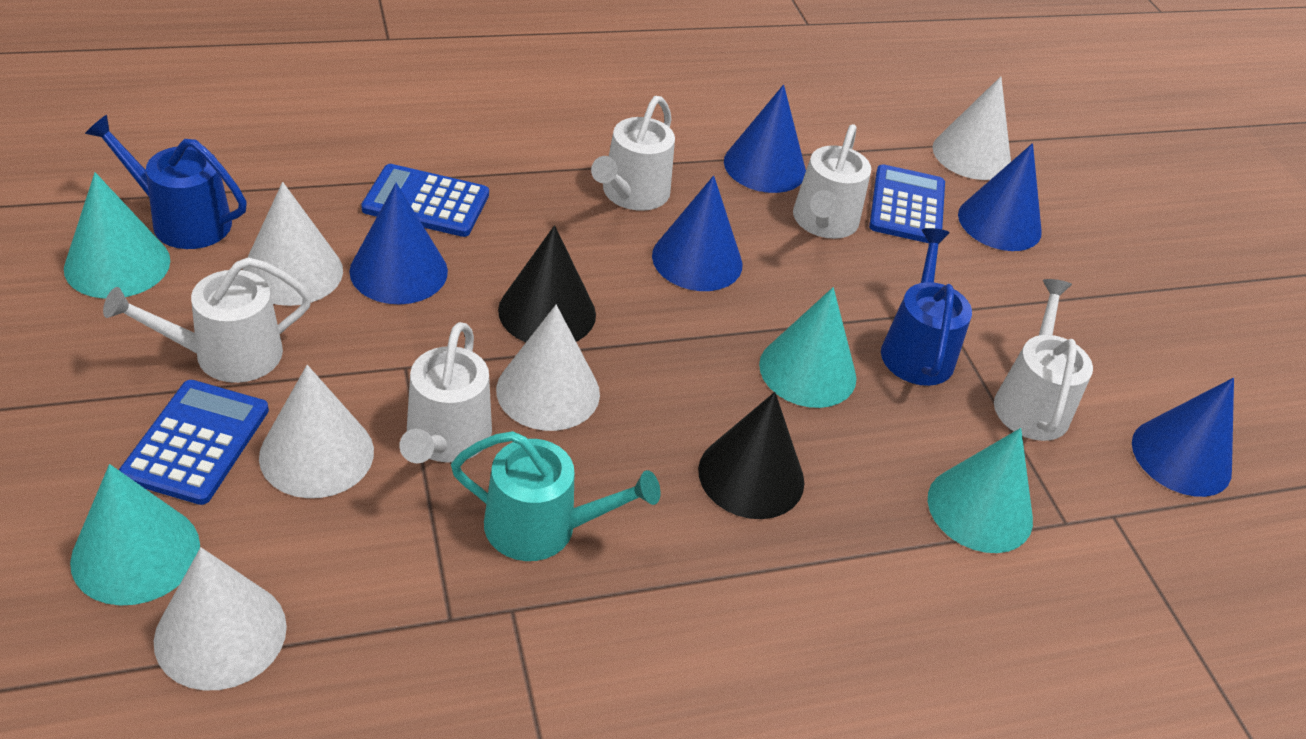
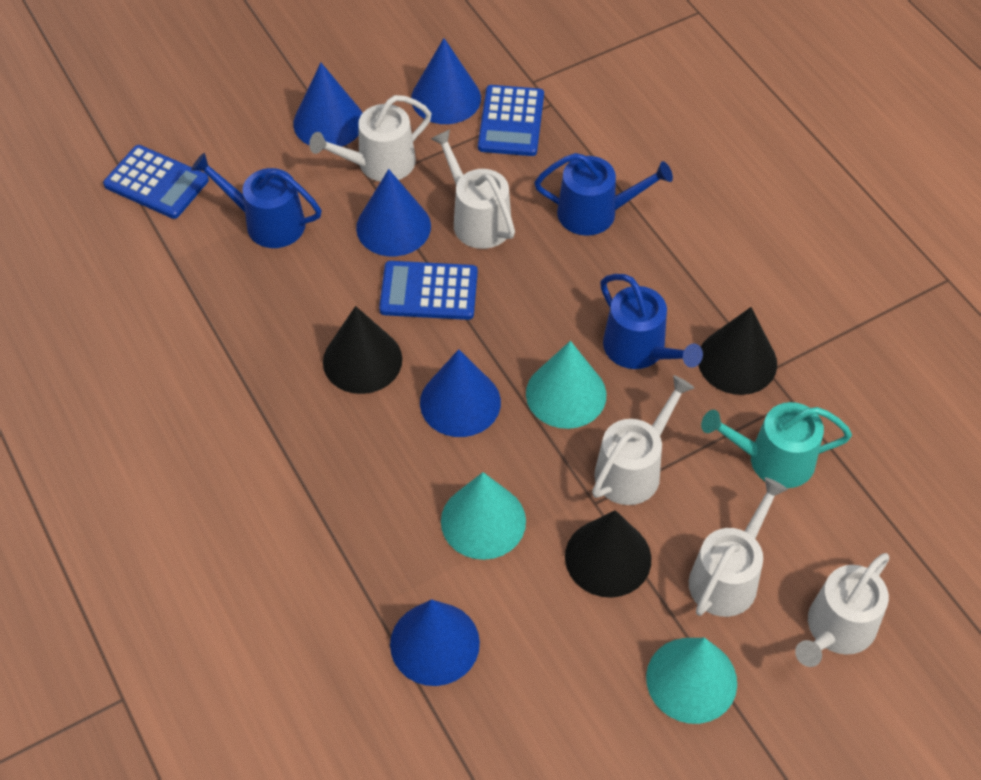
black cone: 2 -> 3
blue watering can: 2 -> 3
turquoise cone: 4 -> 3
white cone: 5 -> 0

